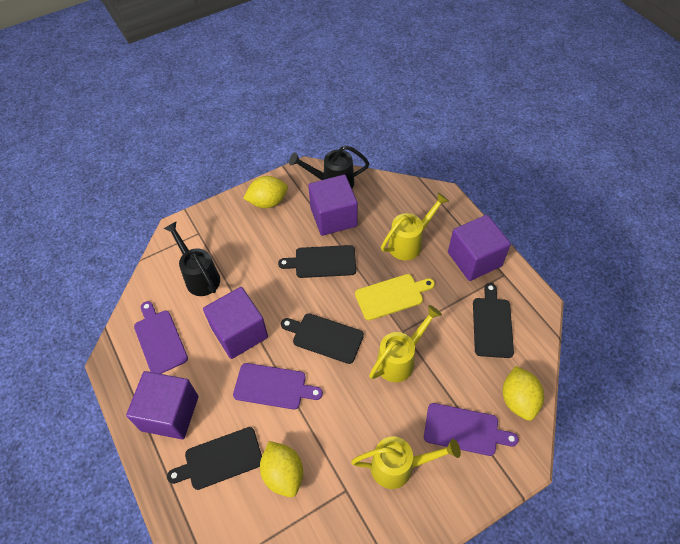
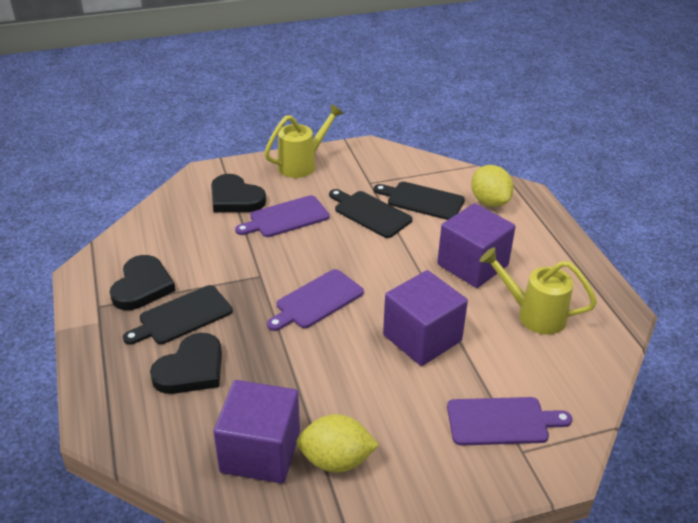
black cutting board: 4 -> 3
black heart: 0 -> 3
black watering can: 2 -> 0
purple cube: 4 -> 3
yellow cutting board: 1 -> 0
yellow lemon: 3 -> 2
yellow watering can: 3 -> 2

